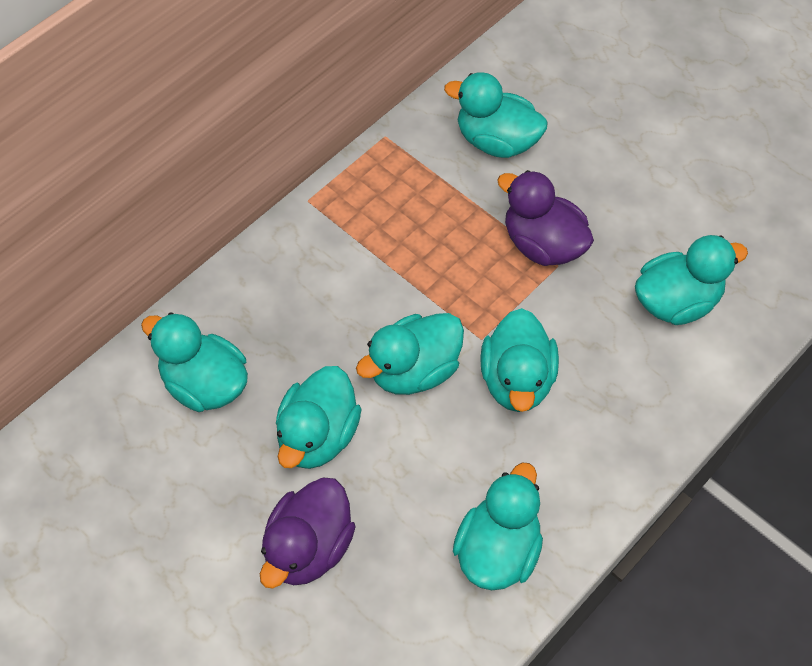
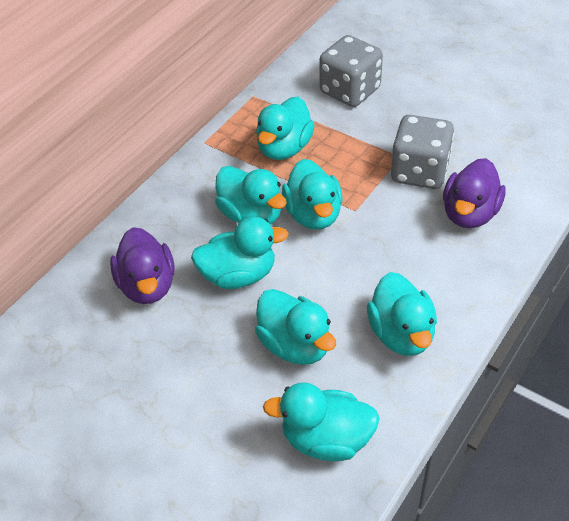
grey dice: 0 -> 2

